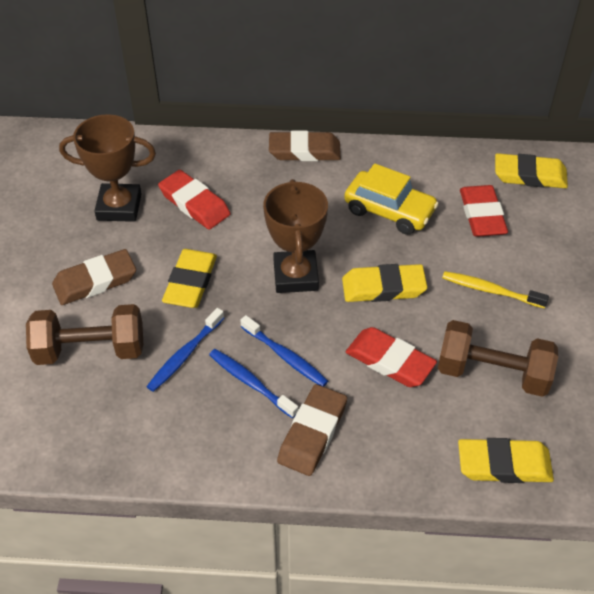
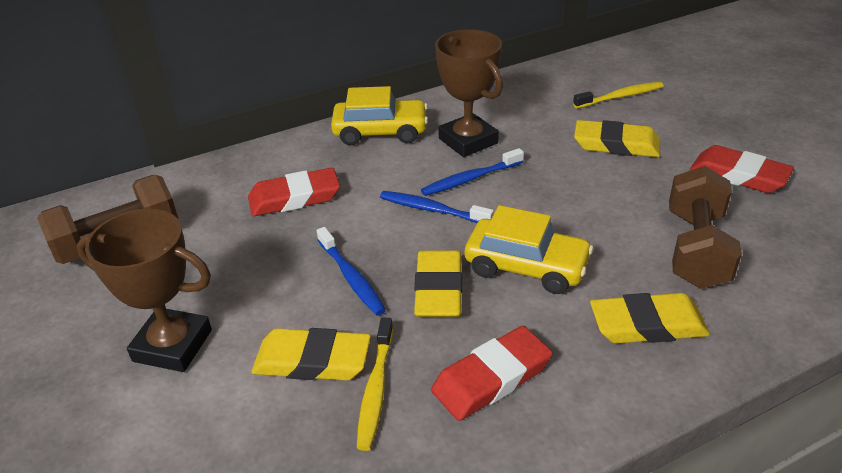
brown eraser: 3 -> 0
yellow car: 1 -> 2
yellow toothbrush: 1 -> 2

